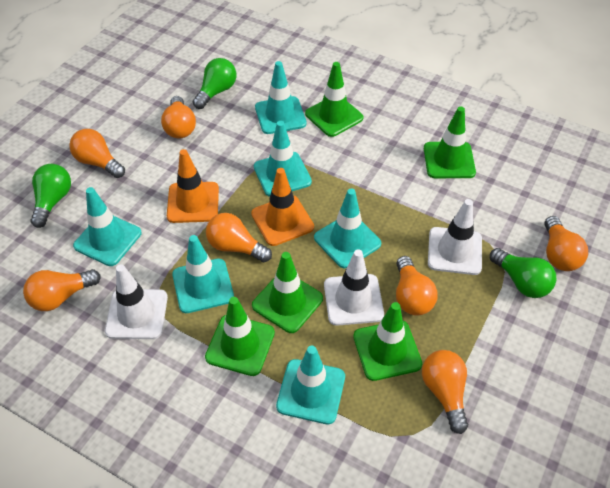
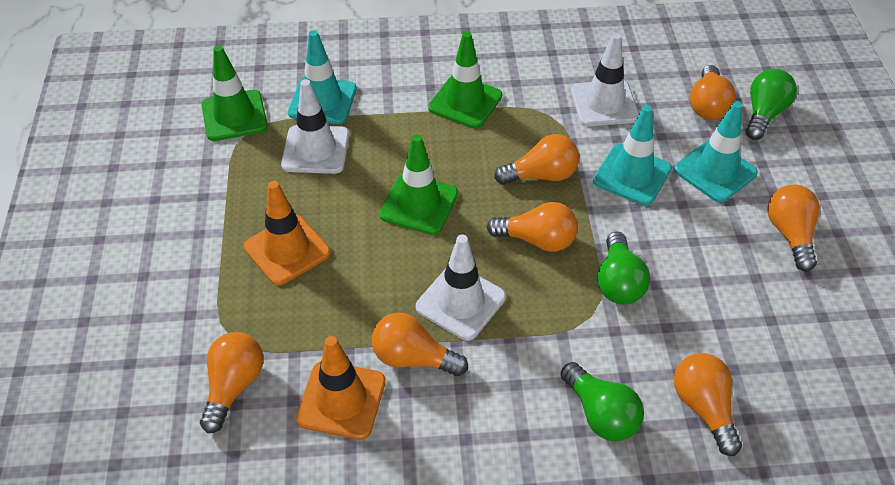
green traffic cone: 5 -> 3
turquoise traffic cone: 6 -> 3

